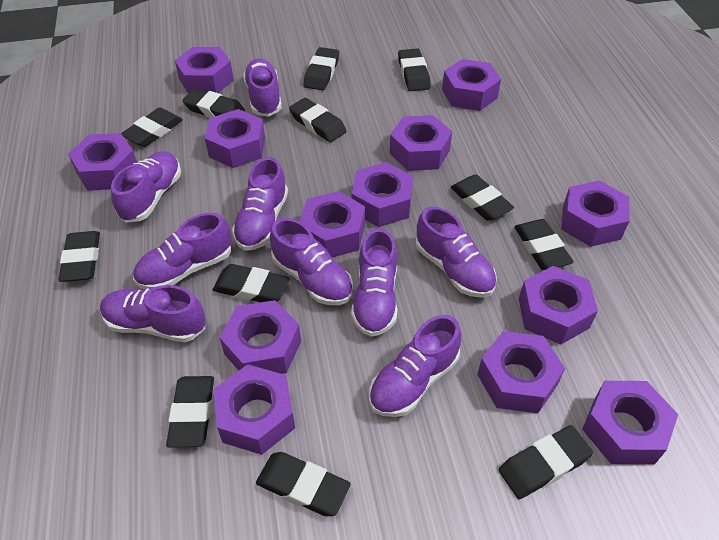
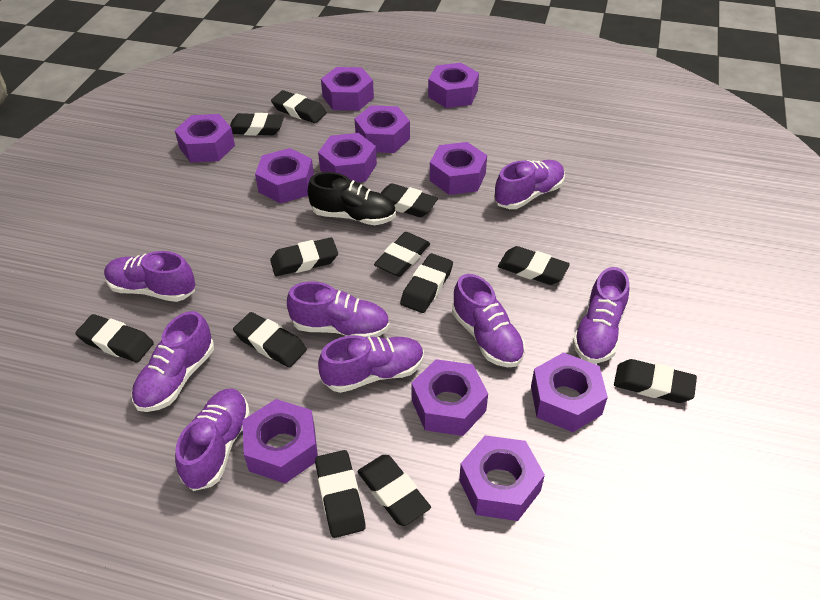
black shoe: 0 -> 1
purple nut: 13 -> 11
purple shoe: 9 -> 8

